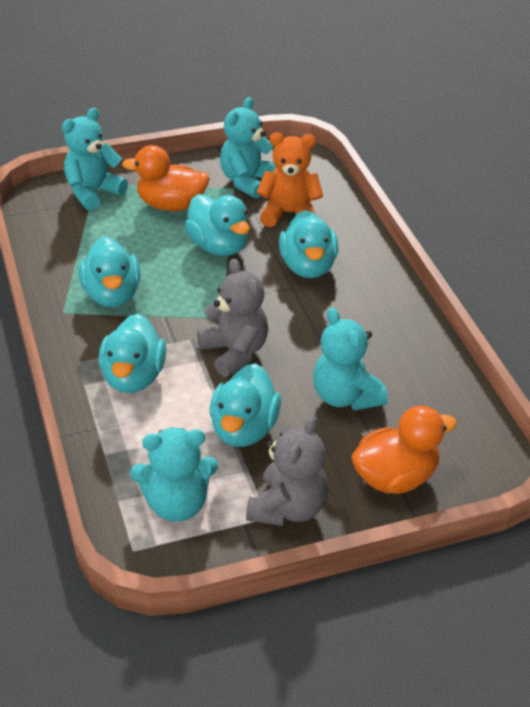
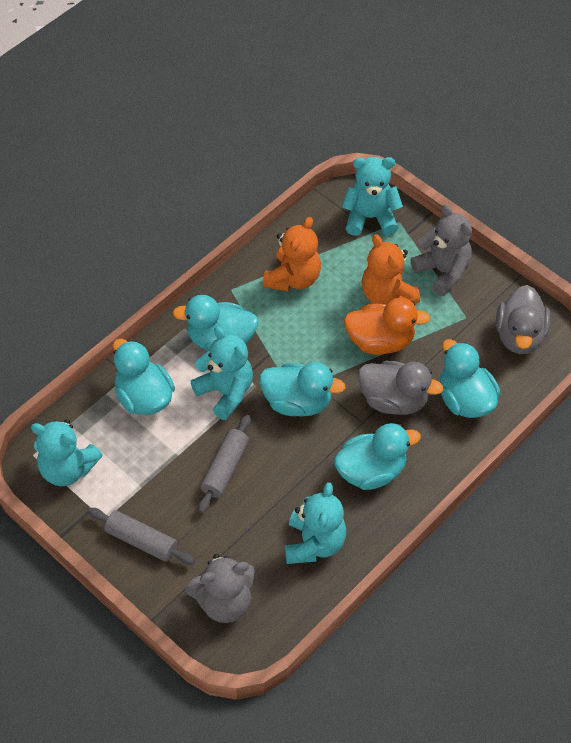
grey duck: 0 -> 2
grey rolling pin: 0 -> 2
orange duck: 2 -> 1
orange teddy bear: 1 -> 2

